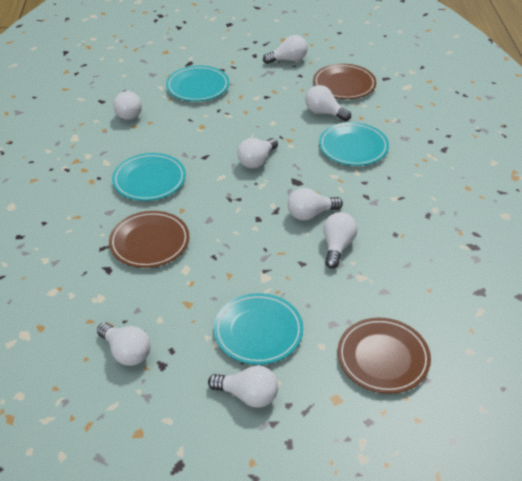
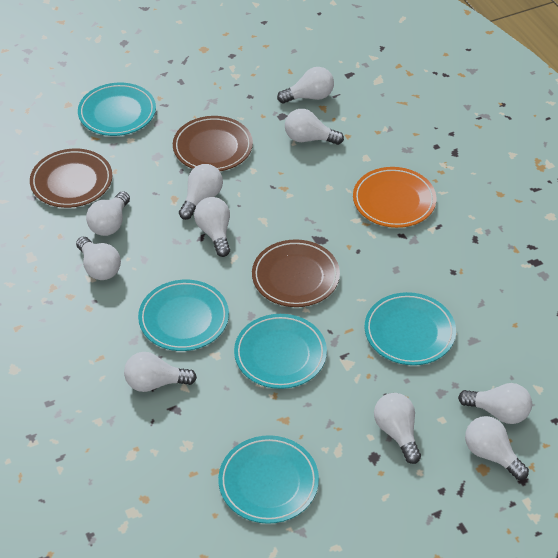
orange plate: 0 -> 1
turquoise plate: 4 -> 5
white light bulb: 8 -> 10

